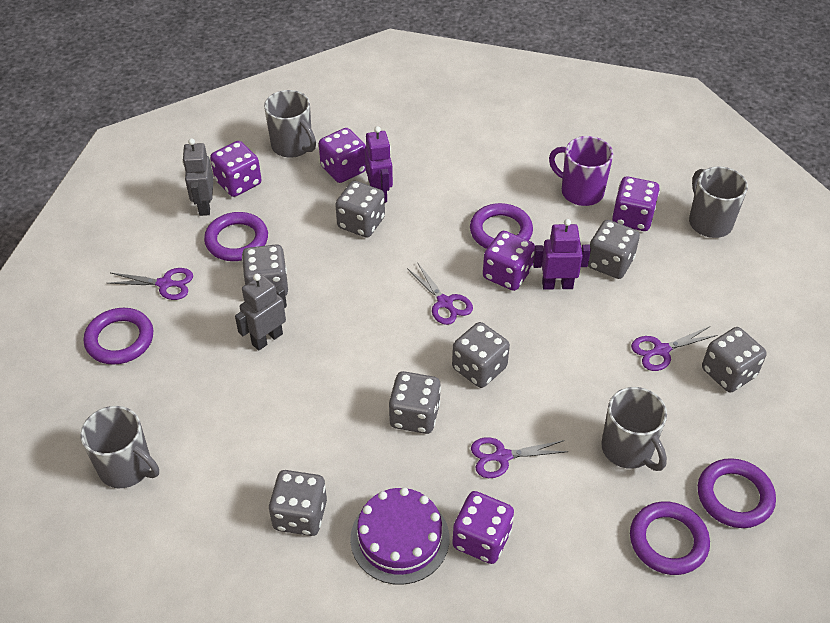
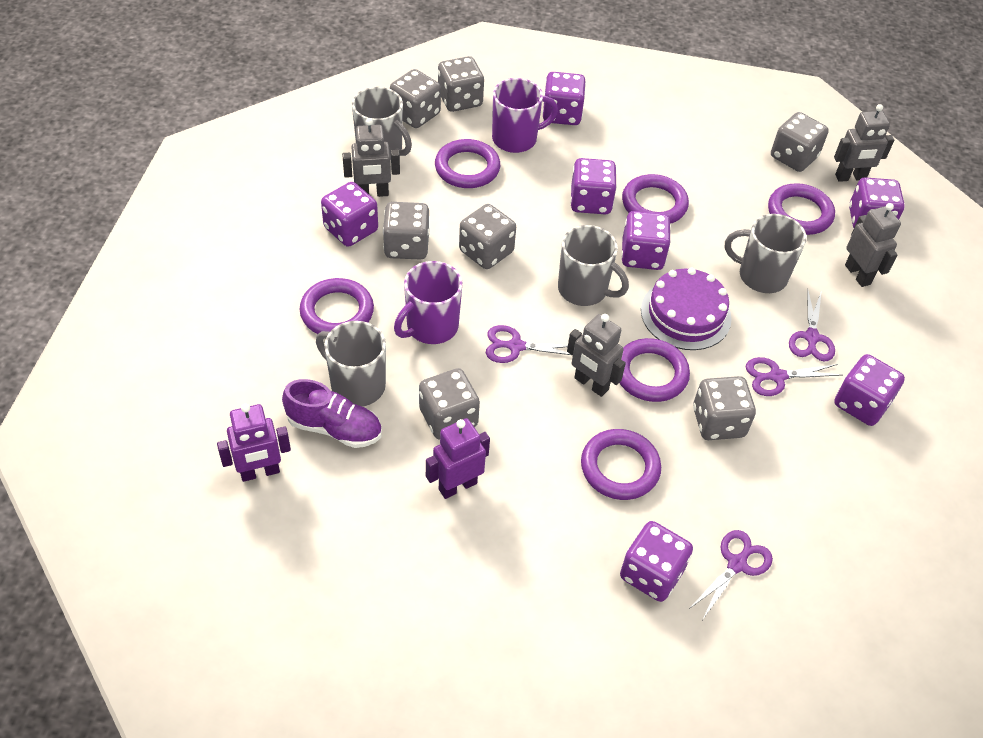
grey robot: 2 -> 4
purple dice: 5 -> 7
purple mug: 1 -> 2
purple ring: 5 -> 6
purple shoe: 0 -> 1

